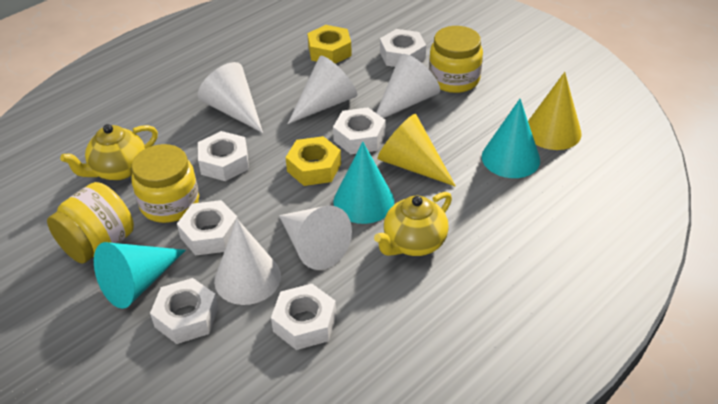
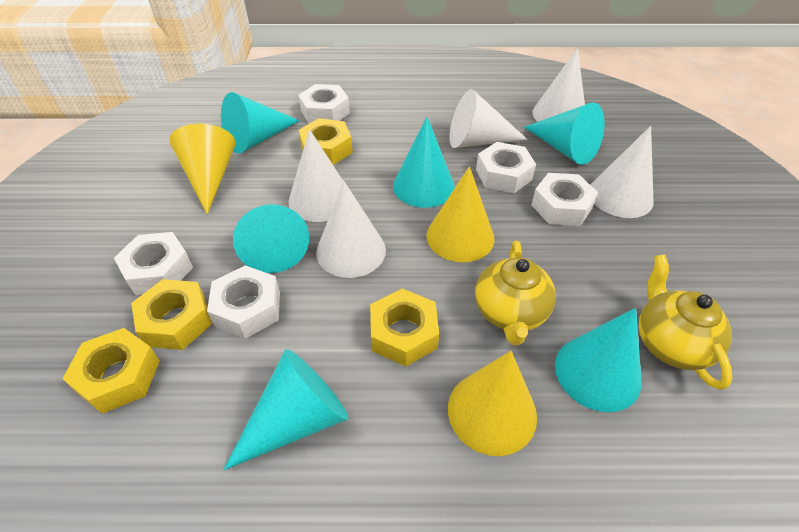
turquoise cone: 3 -> 6
white nut: 6 -> 5
yellow cone: 2 -> 3
yellow jar: 3 -> 0
yellow nut: 2 -> 4

